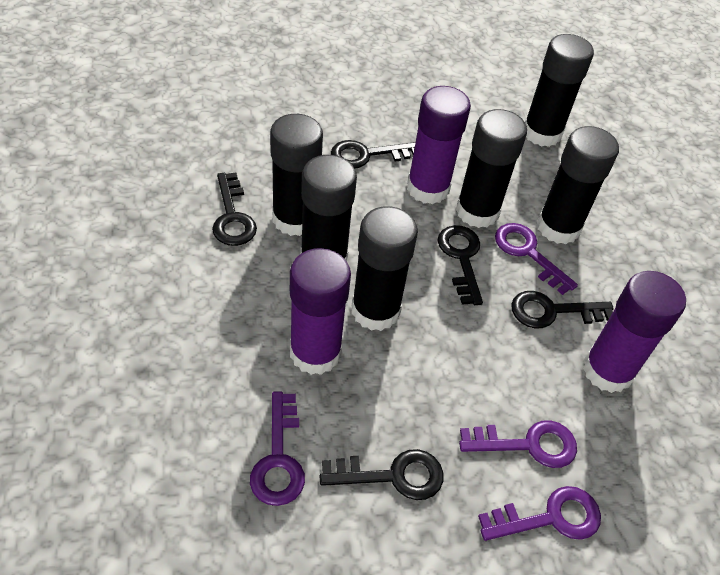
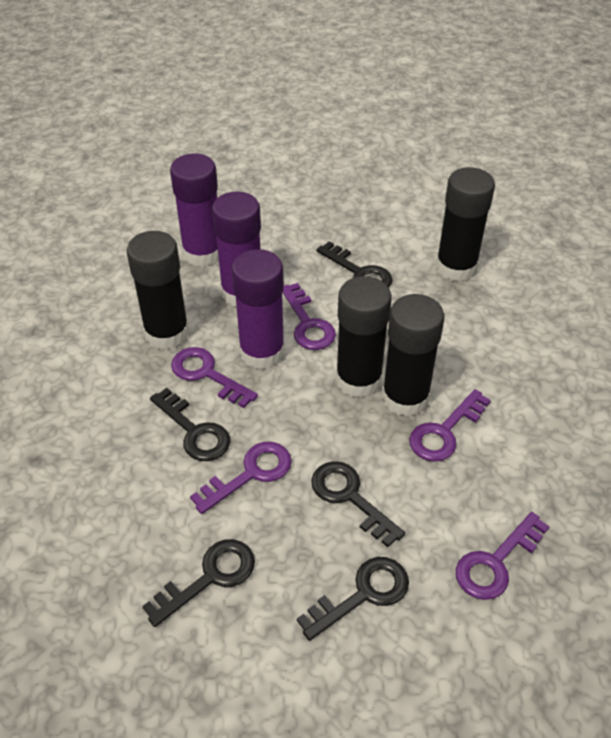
black glue stick: 6 -> 4
purple key: 4 -> 5

